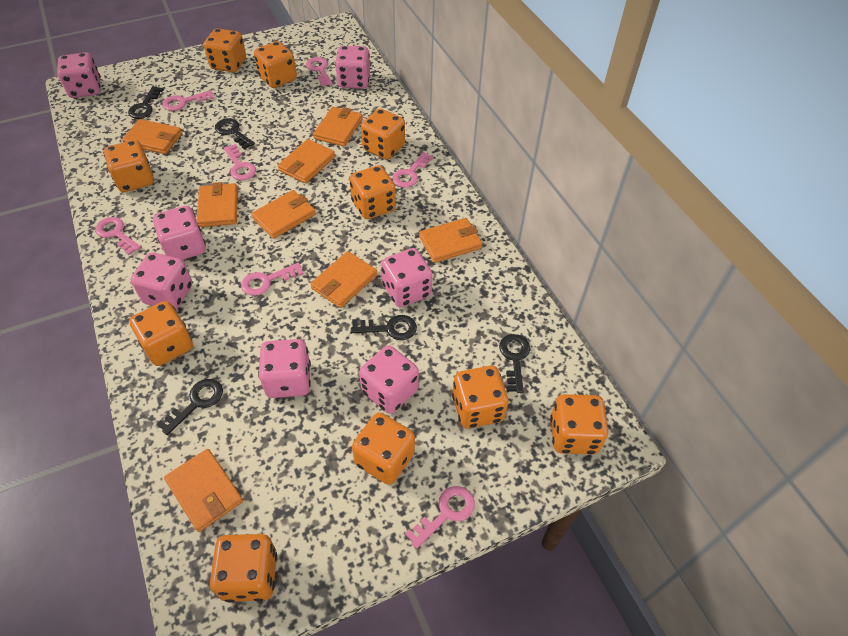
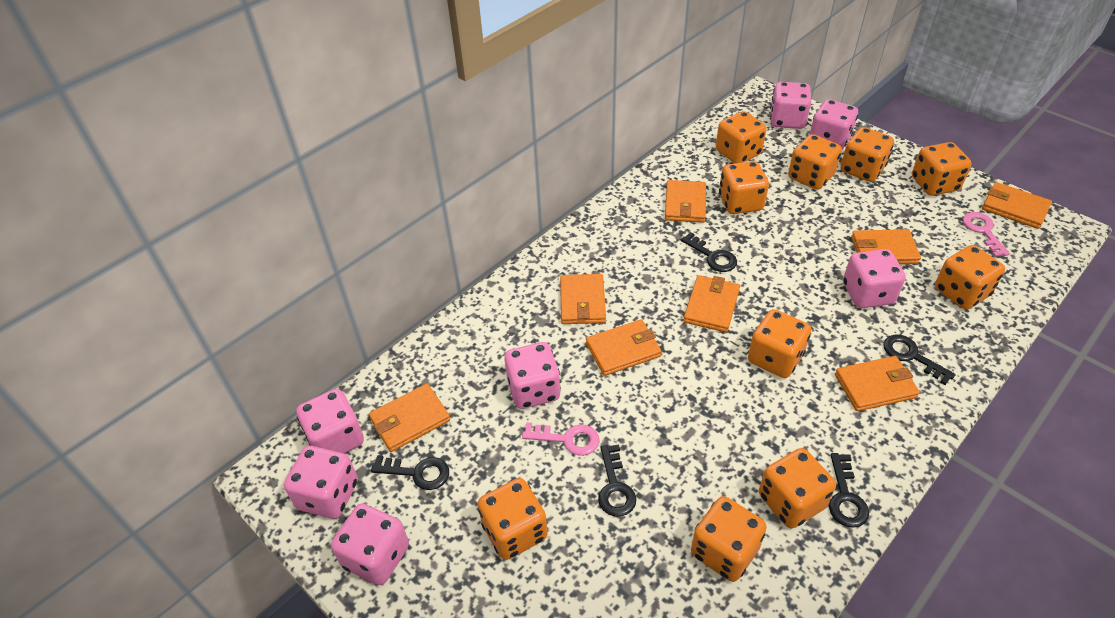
pink key: 7 -> 2

